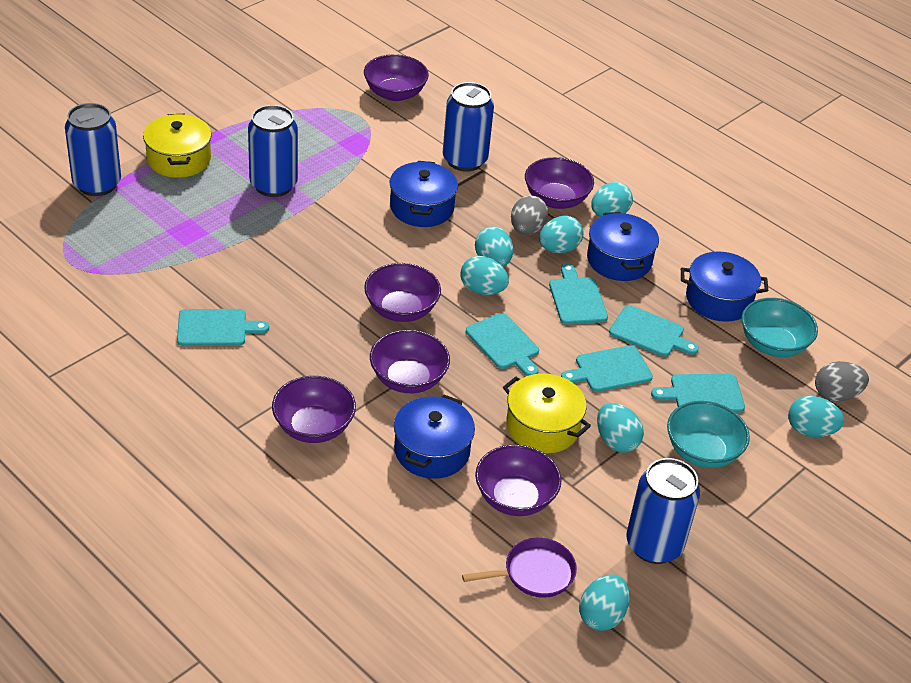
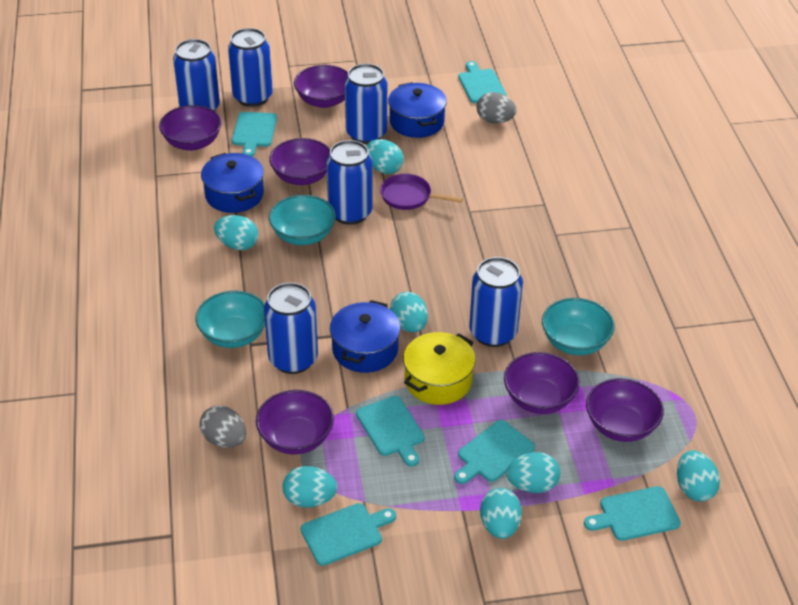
blue can: 4 -> 6
blue pot: 4 -> 3
turquoise bowl: 2 -> 3
yellow pot: 2 -> 1

